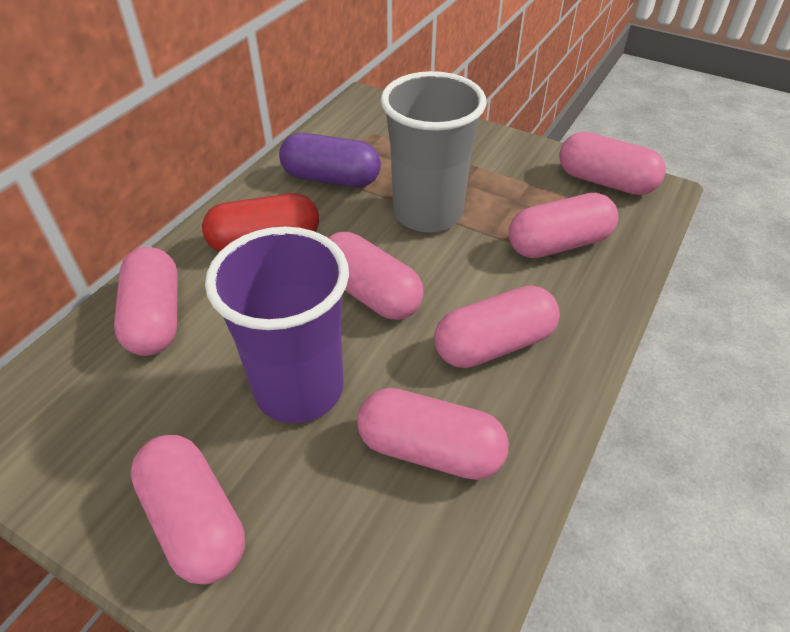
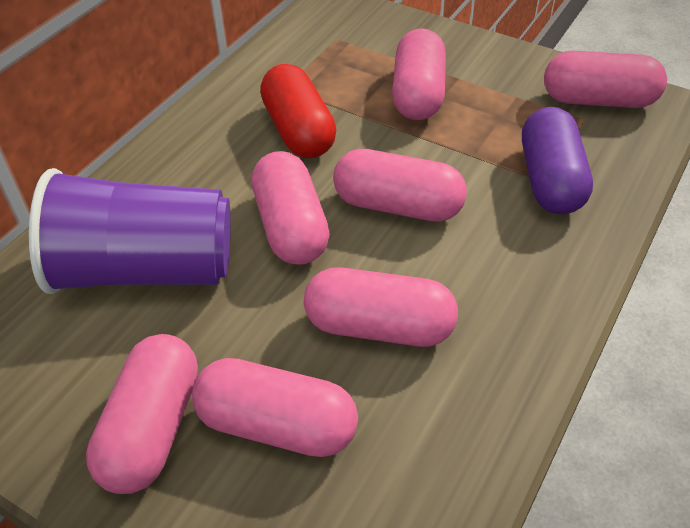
grey cup: 1 -> 0

